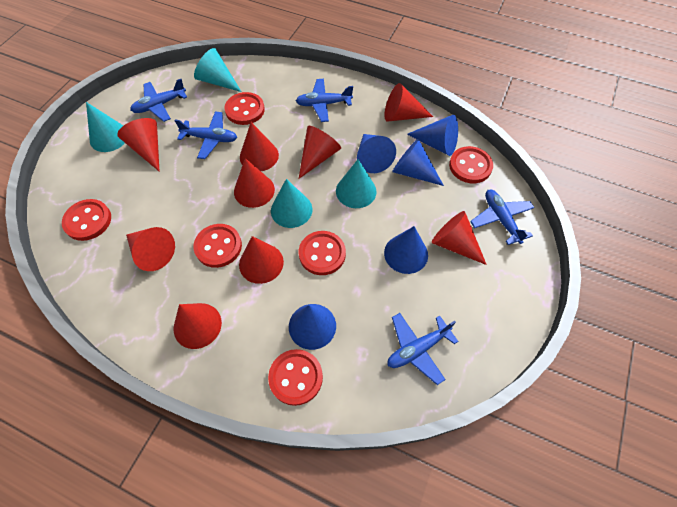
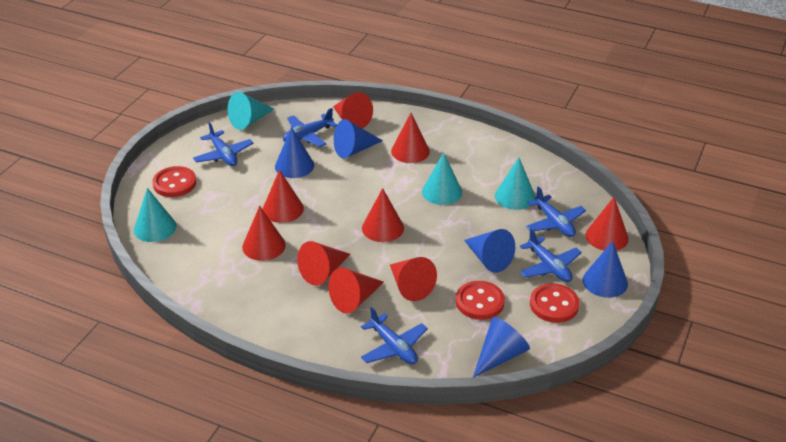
red button: 6 -> 3

